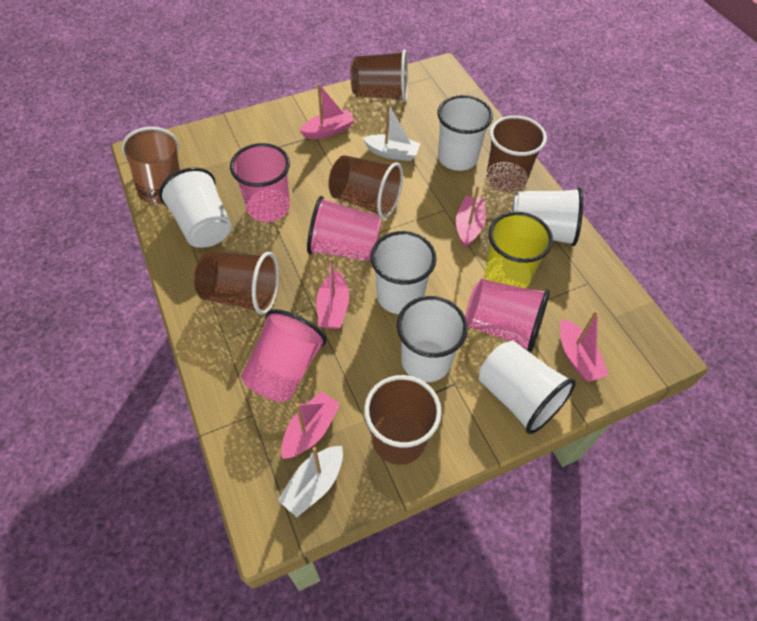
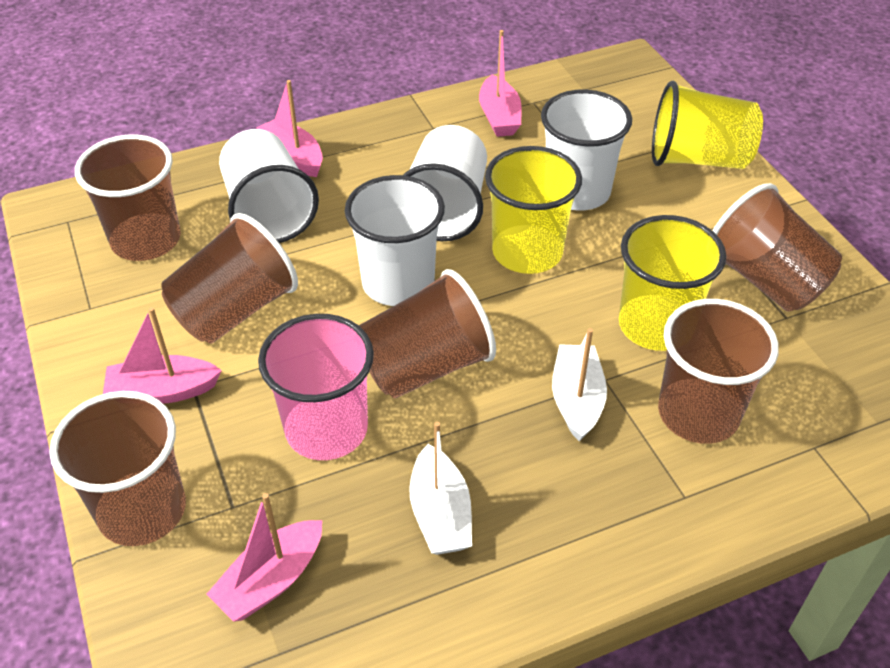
pink boat: 5 -> 4
pink cup: 4 -> 1
white cup: 6 -> 4
yellow cup: 1 -> 3

